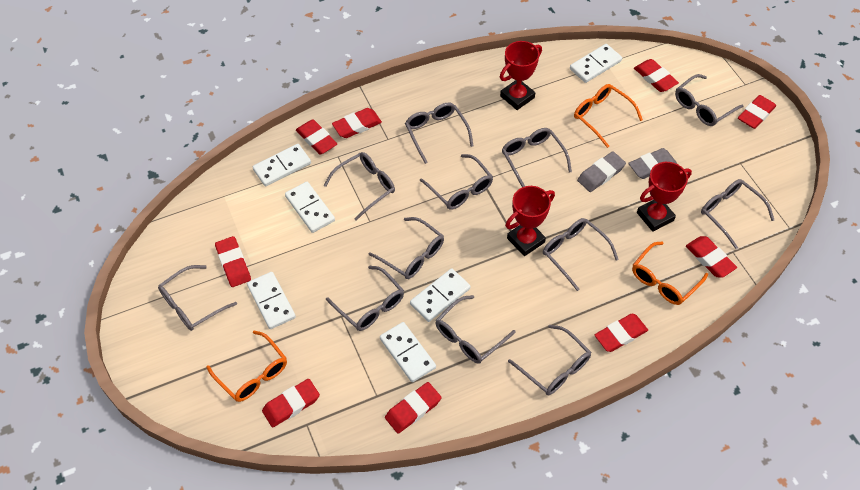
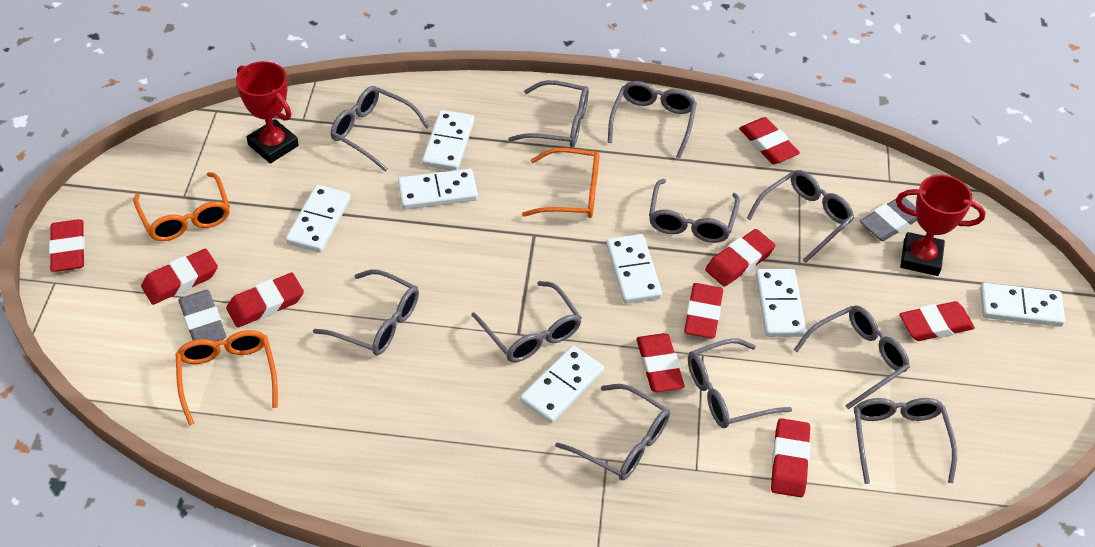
grey glasses: 12 -> 11
red trophy: 3 -> 2
white domino: 6 -> 7

